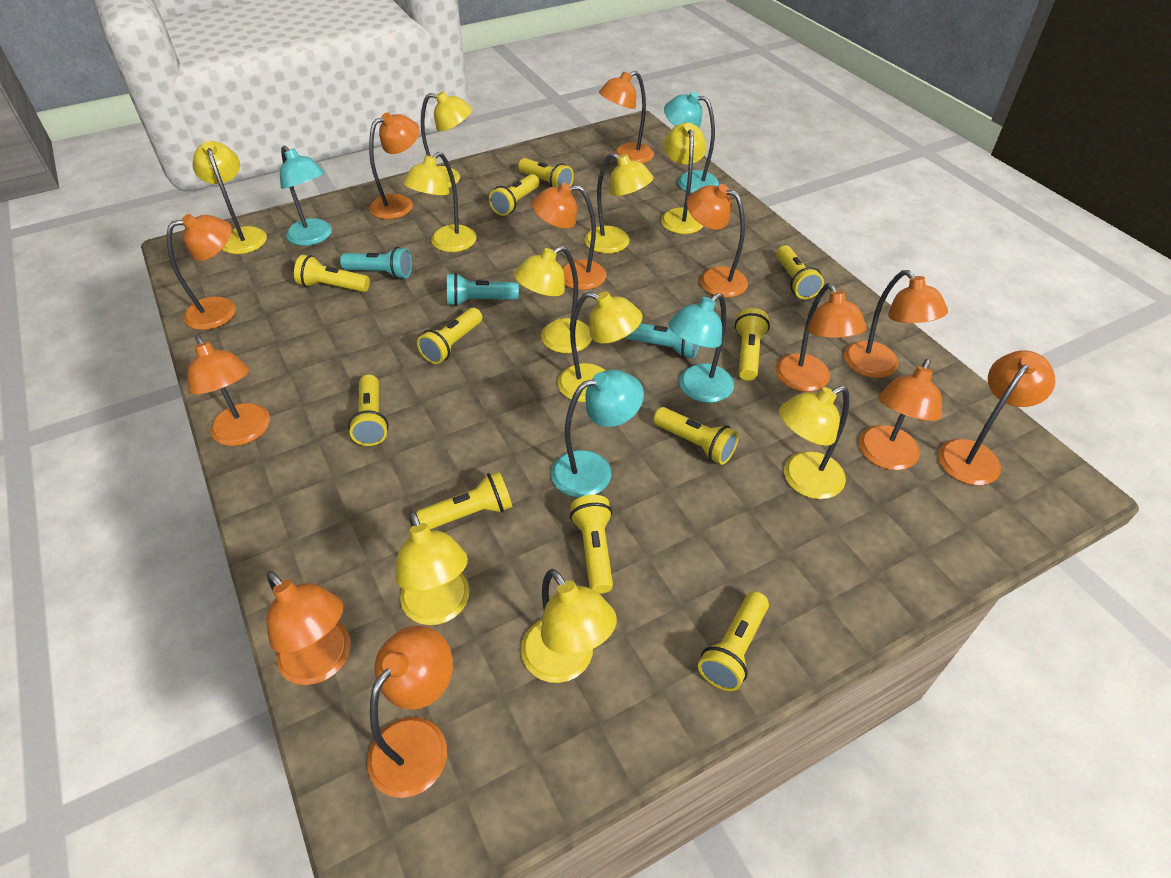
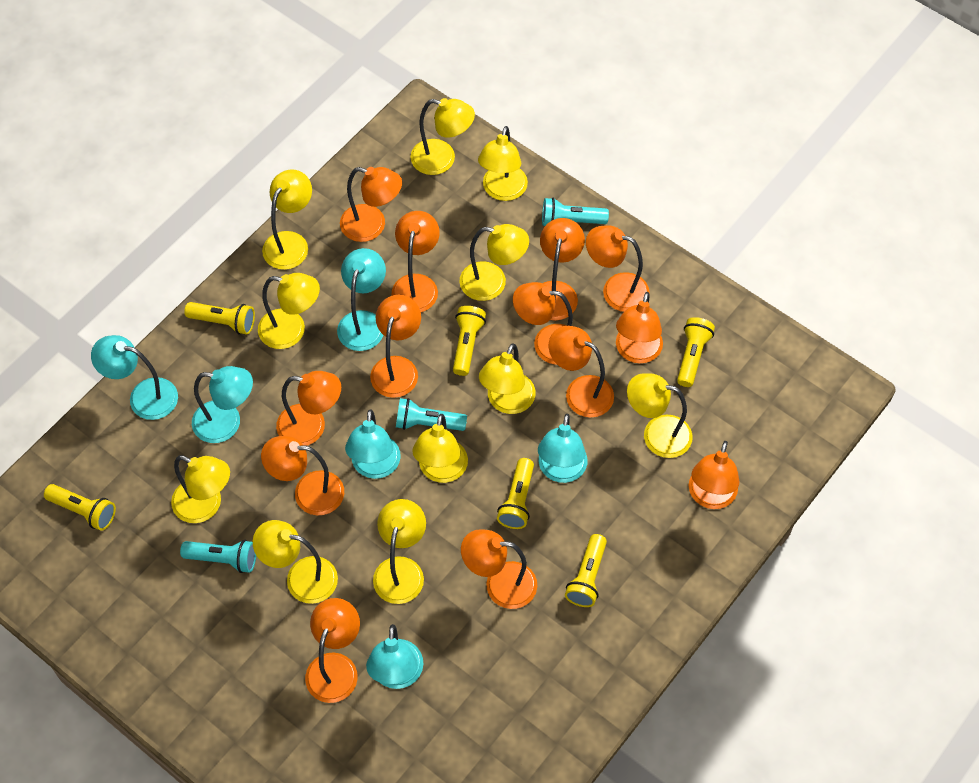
orange lamp: 12 -> 13
turquoise lamp: 4 -> 6
yellow flashlight: 11 -> 6
yellow lamp: 10 -> 11

